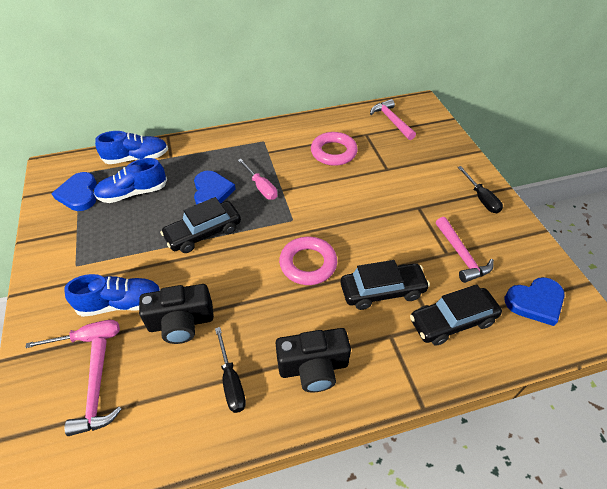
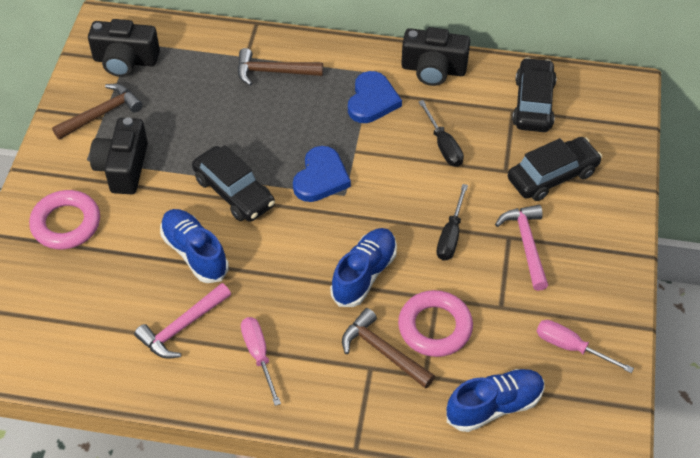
black camera: 2 -> 3
blue heart: 3 -> 2
brown hammer: 0 -> 3
pink hammer: 3 -> 2

